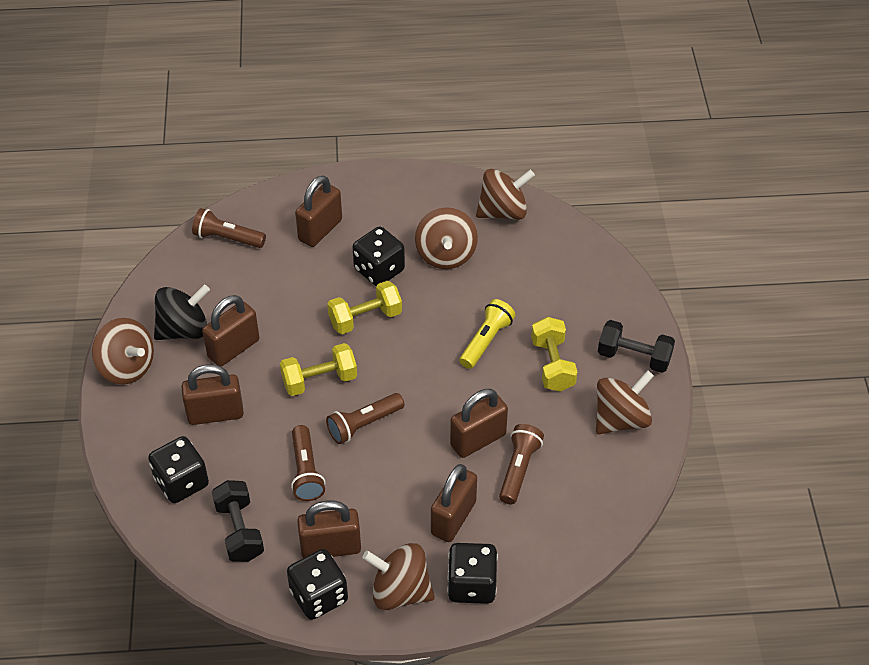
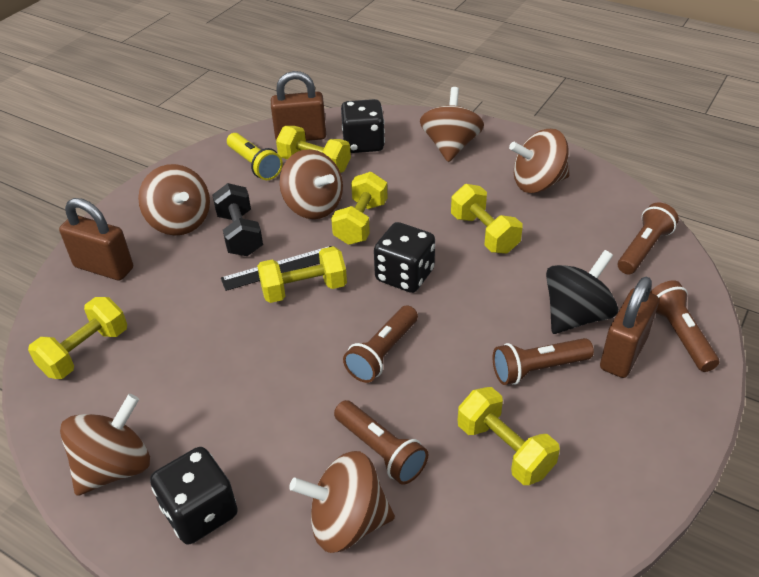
black dice: 4 -> 3
black dumbbell: 2 -> 1
black ruler: 0 -> 1
brown flashlight: 4 -> 5
brown padlock: 6 -> 3
brown spinning top: 5 -> 6
yellow dumbbell: 3 -> 6

